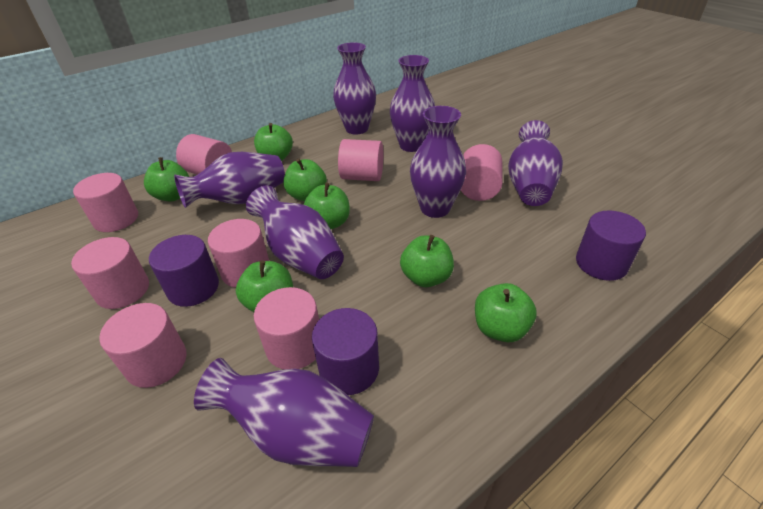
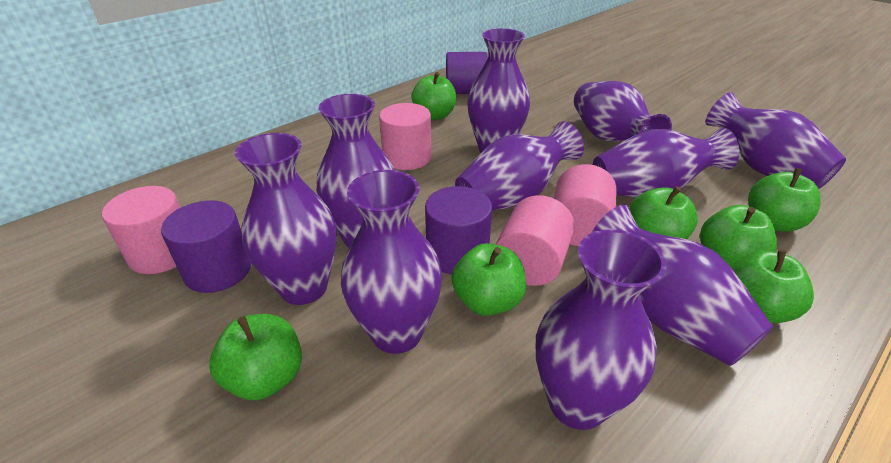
pink cylinder: 8 -> 4
purple vase: 7 -> 10

